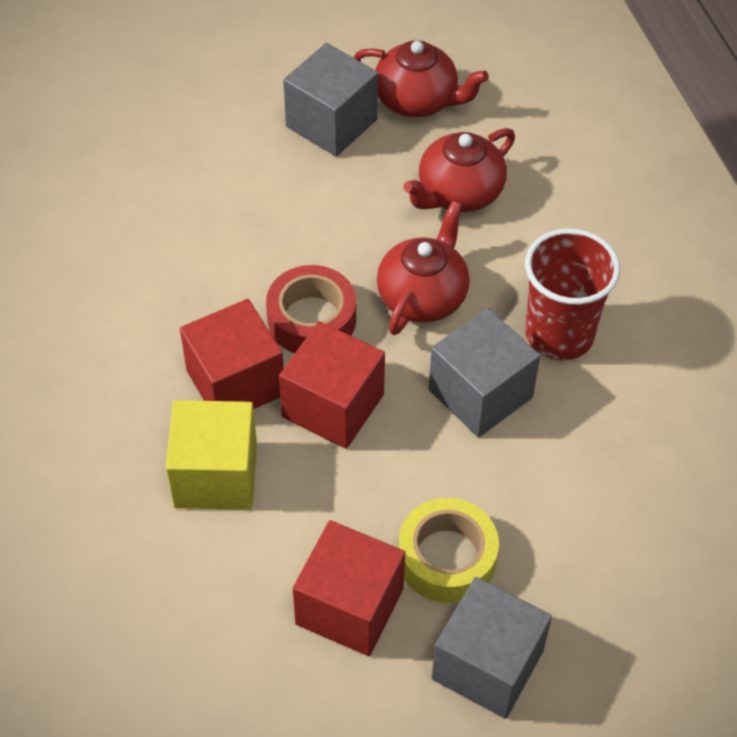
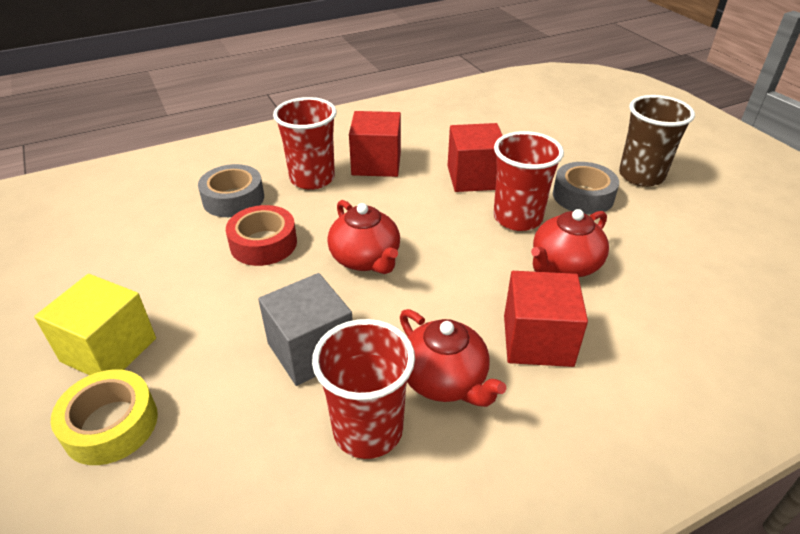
brown cup: 0 -> 1
grey cube: 3 -> 1
grey tape: 0 -> 2
red cup: 1 -> 3

